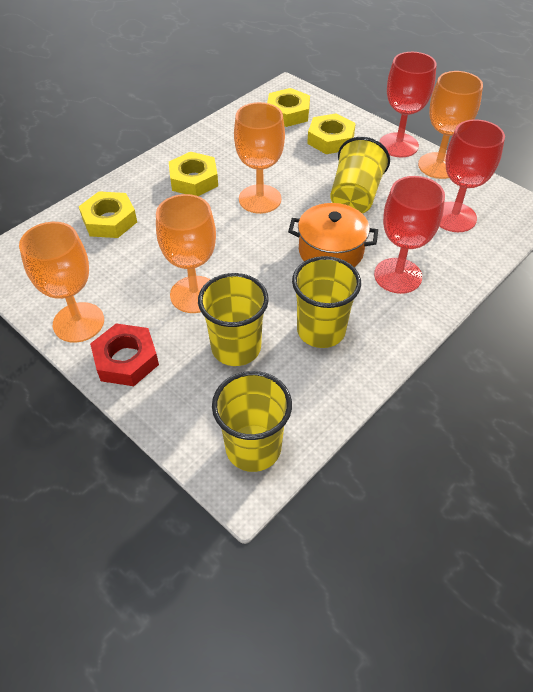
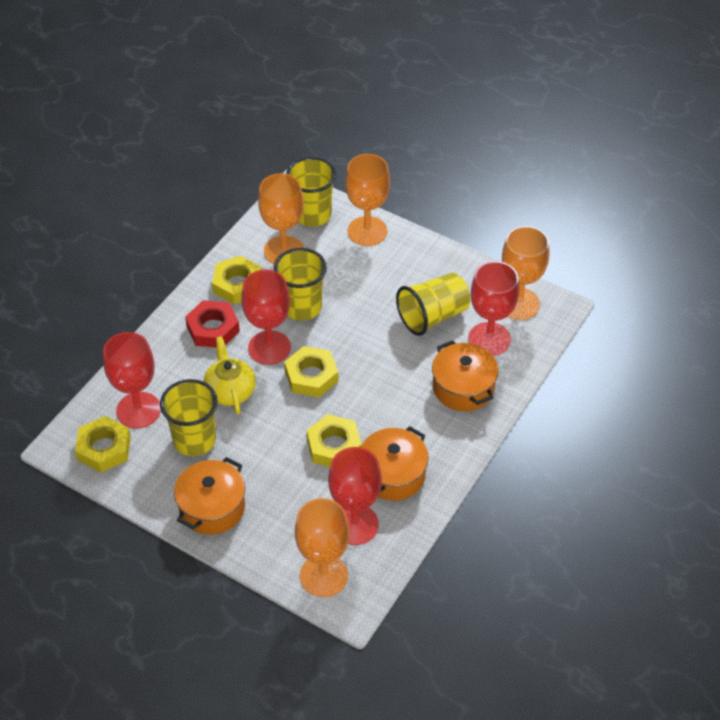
orange pot: 1 -> 3
red goblet: 3 -> 4
yellow teapot: 0 -> 1

